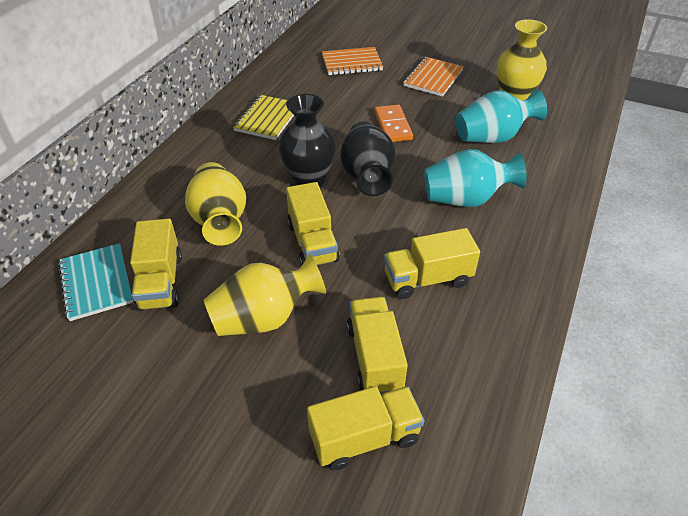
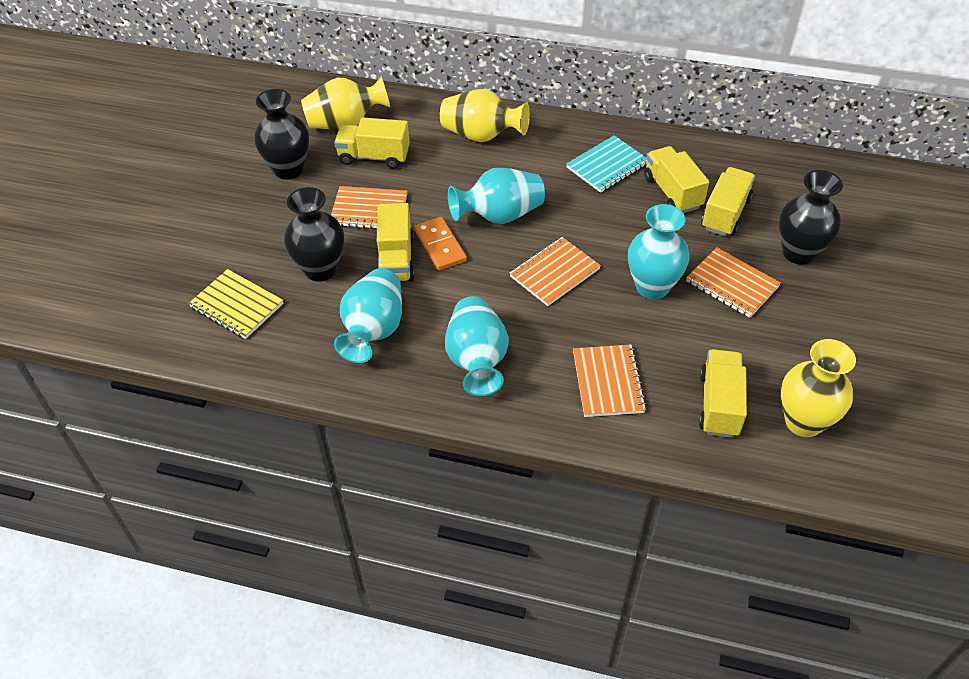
black vase: 2 -> 3
orange notebook: 2 -> 4
turquoise vase: 2 -> 4

